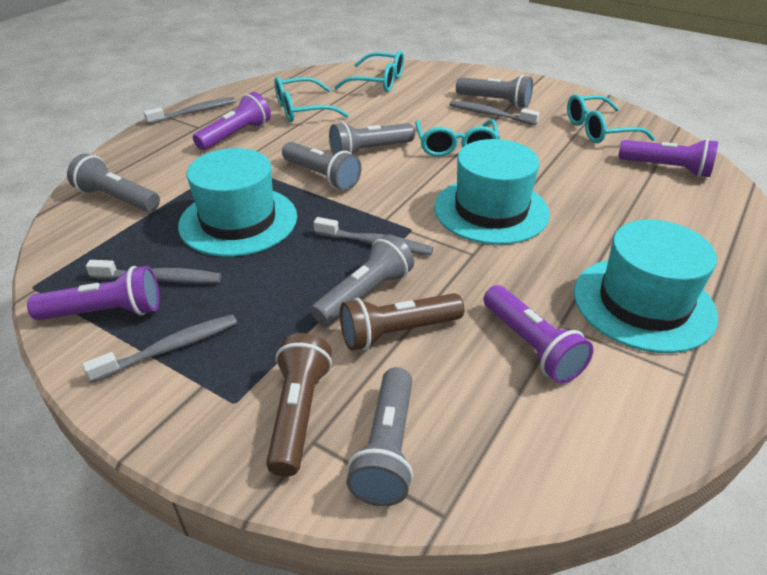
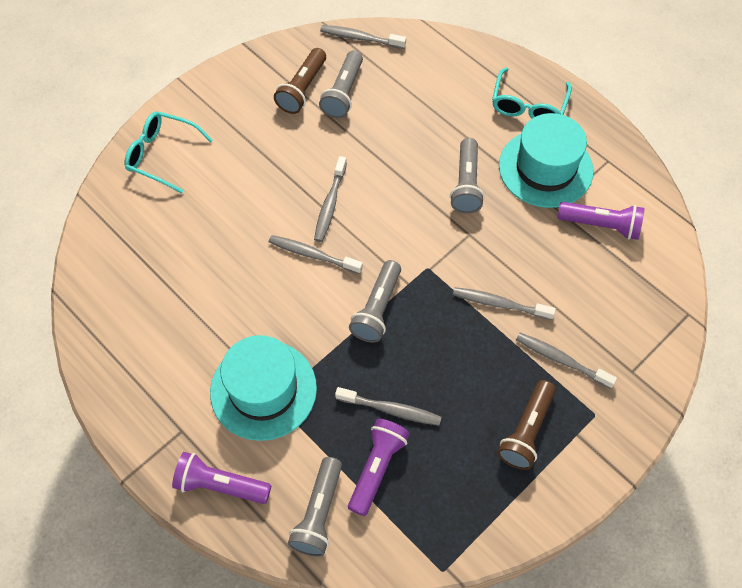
grey flashlight: 6 -> 4
grey toothbrush: 5 -> 6
purple flashlight: 4 -> 3
turquoise glasses: 4 -> 2
turquoise hat: 3 -> 2

